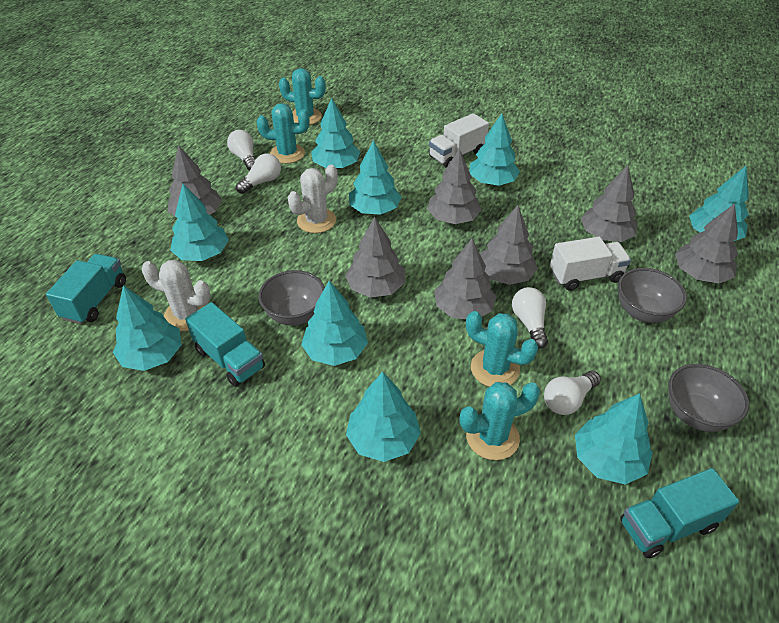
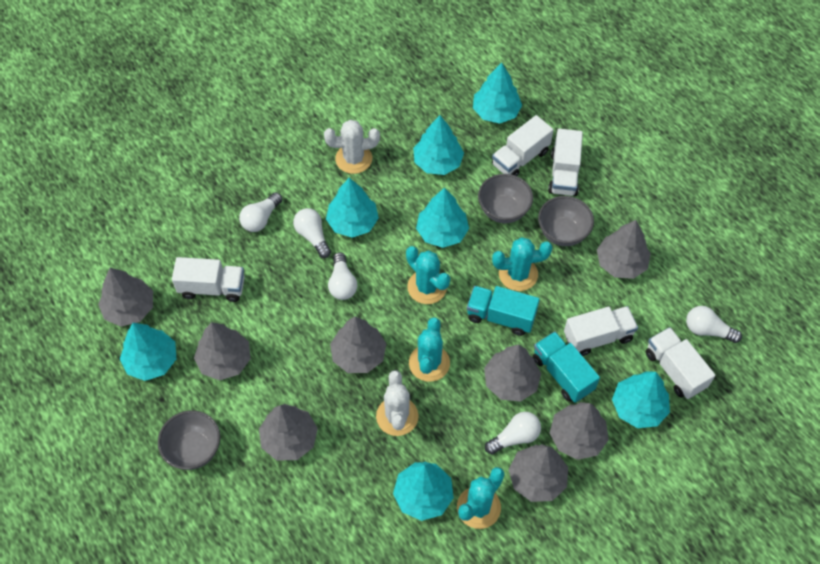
grey tree: 7 -> 8
turquoise tree: 9 -> 7
turquoise truck: 3 -> 2
white light bulb: 4 -> 5
white truck: 2 -> 5

